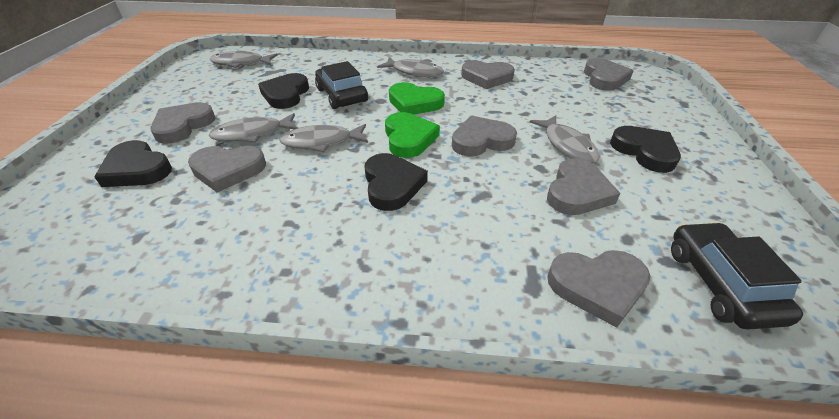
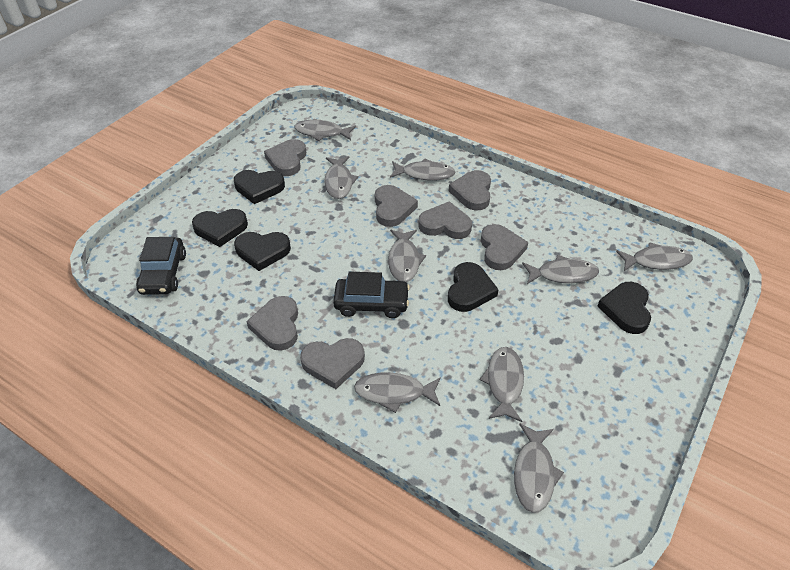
black heart: 4 -> 5
green heart: 2 -> 0
grey fish: 5 -> 9

